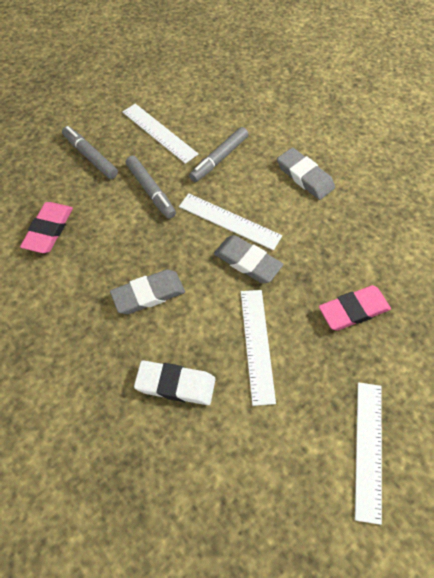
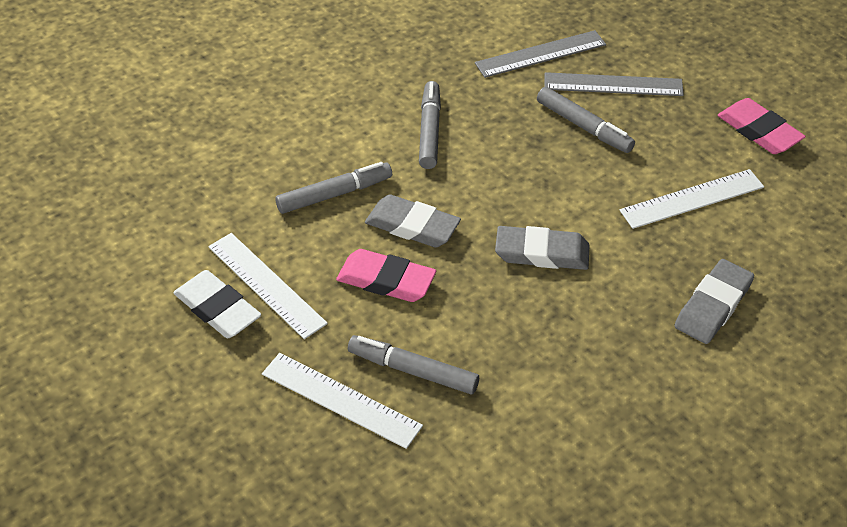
grey marker: 3 -> 4
grey ruler: 0 -> 2
white ruler: 4 -> 3

